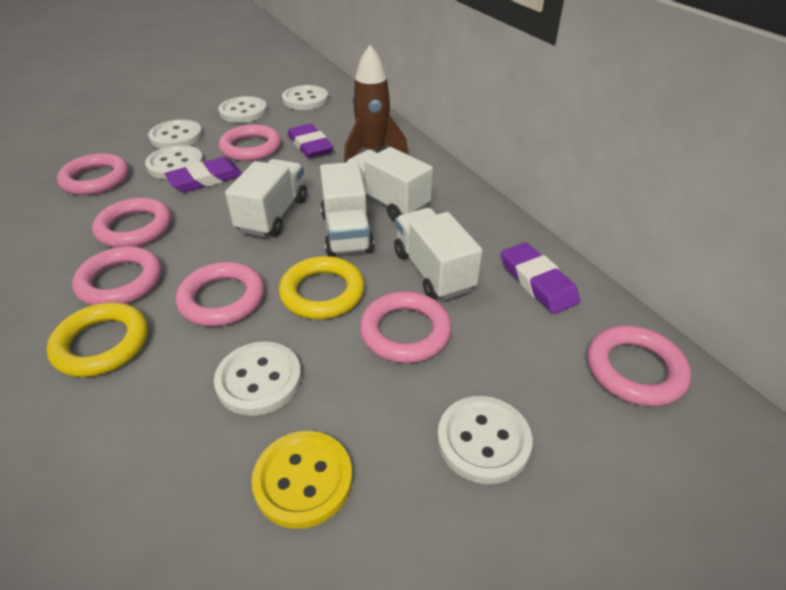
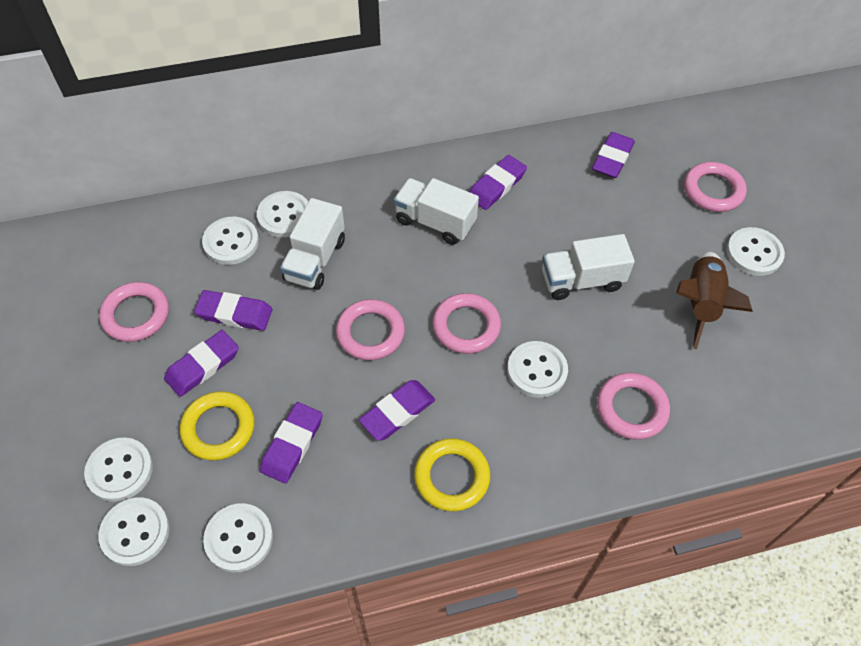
pink ring: 7 -> 5
purple eraser: 3 -> 6
white button: 6 -> 7
white truck: 4 -> 3
yellow button: 1 -> 0

